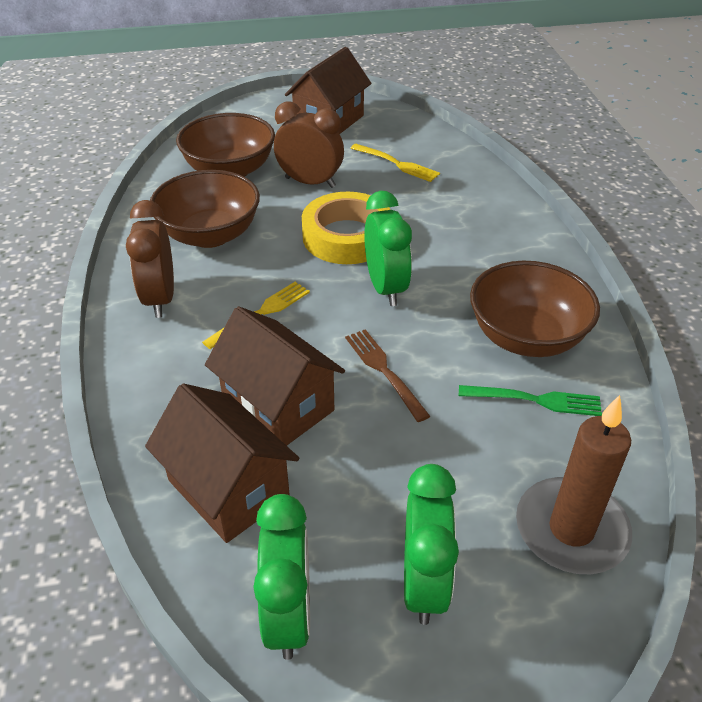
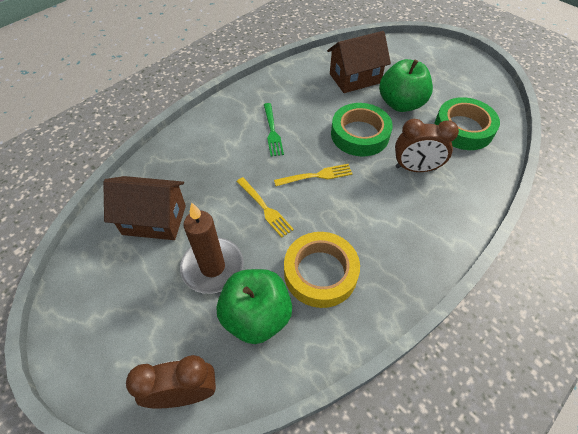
brown bowl: 3 -> 0
brown fork: 1 -> 0
brown house: 3 -> 2
green apple: 0 -> 2
green clock: 3 -> 0
green tape: 0 -> 2

